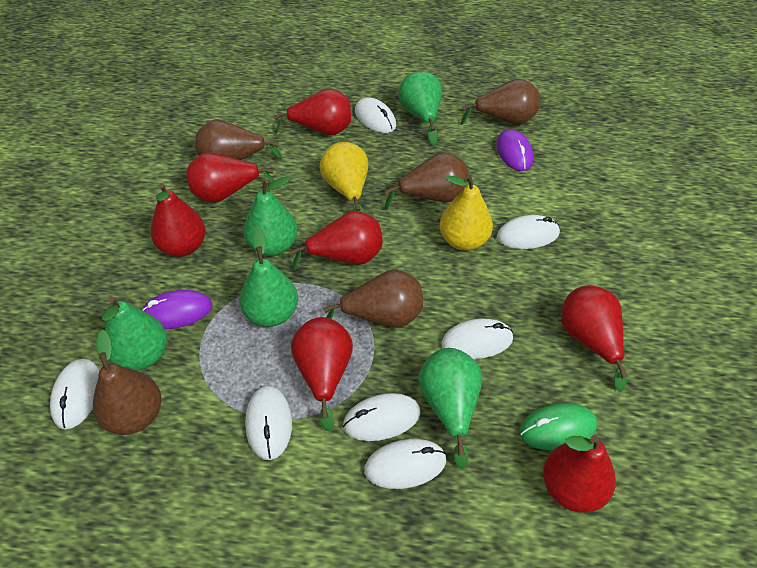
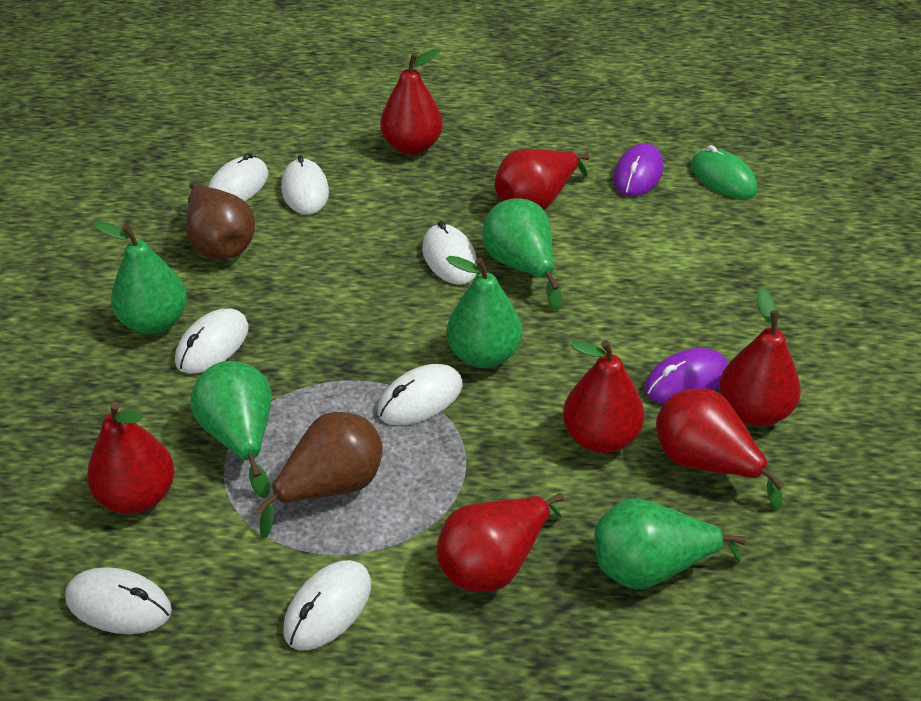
brown pear: 5 -> 2
yellow pear: 2 -> 0

